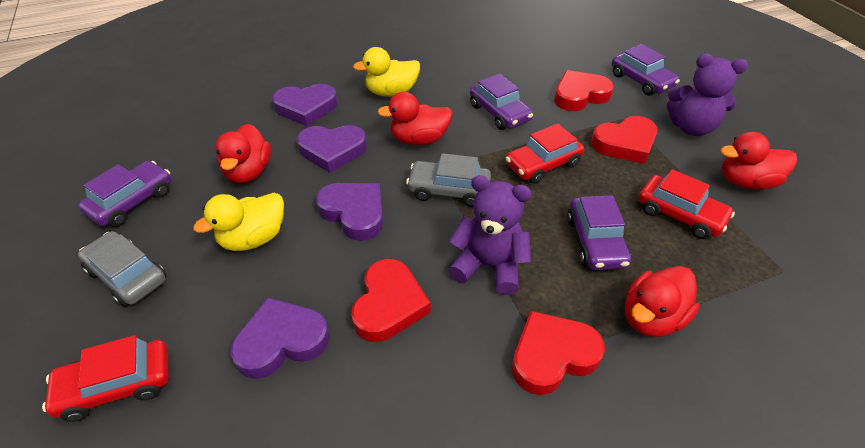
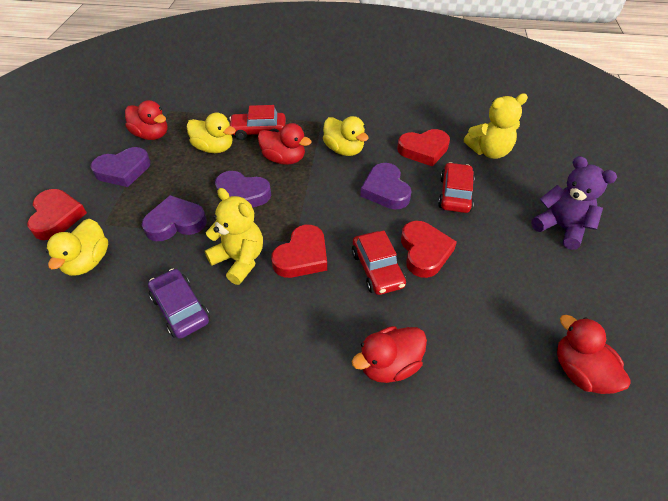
grey car: 2 -> 0
purple car: 4 -> 1
purple teddy bear: 2 -> 1
yellow duck: 2 -> 3
yellow teddy bear: 0 -> 2

